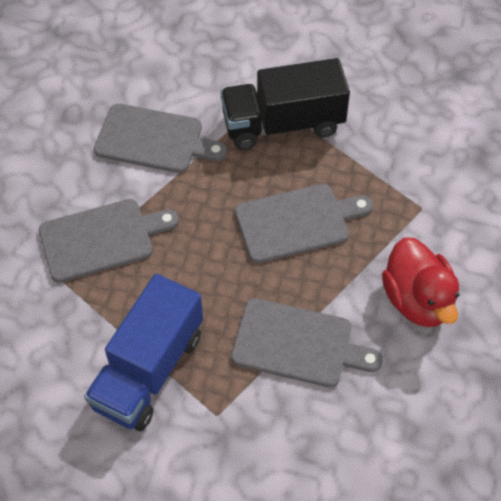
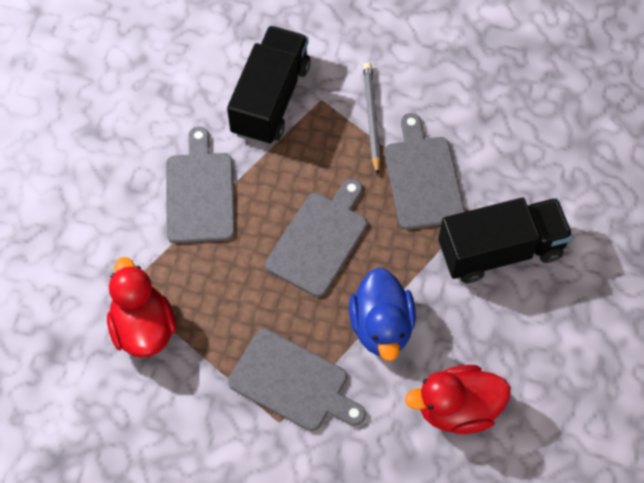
black truck: 1 -> 2
blue duck: 0 -> 1
blue truck: 1 -> 0
grey pencil: 0 -> 1
red duck: 1 -> 2

